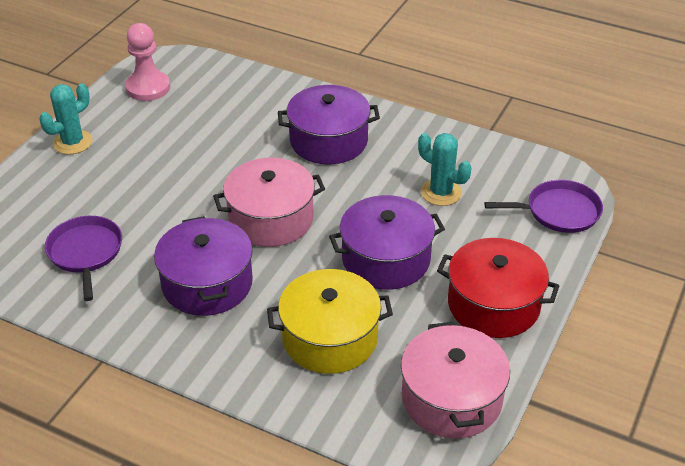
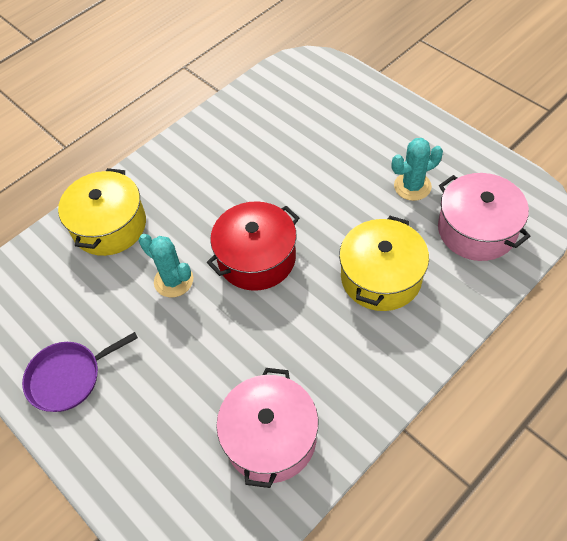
pink pawn: 1 -> 0
purple pan: 2 -> 1
purple pot: 3 -> 0
yellow pot: 1 -> 2

